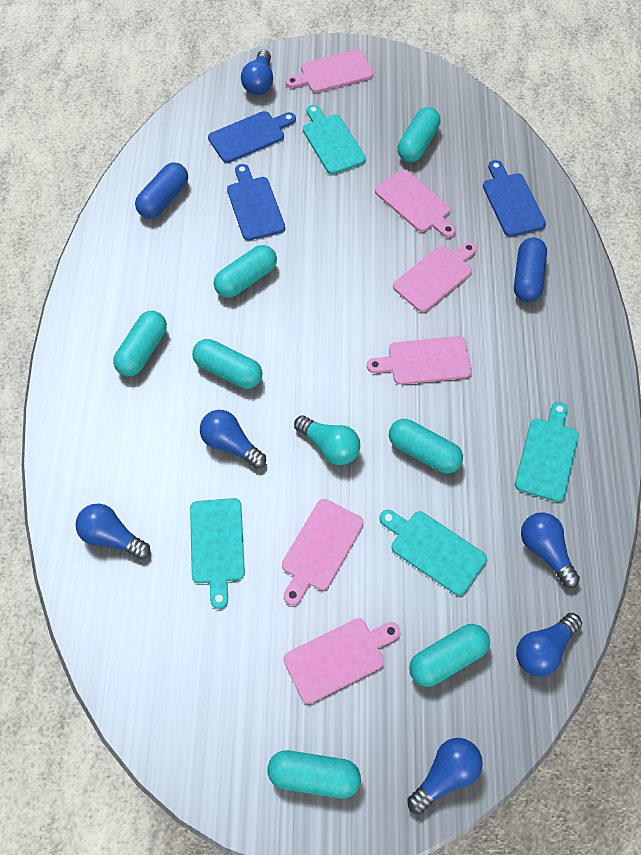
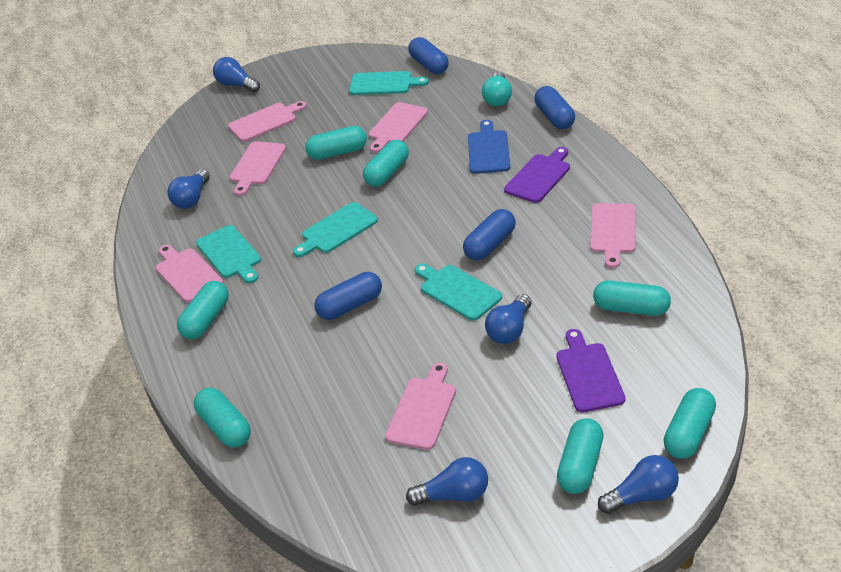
blue capsule: 2 -> 4
blue cutting board: 3 -> 1
blue light bulb: 6 -> 5
purple cutting board: 0 -> 2

